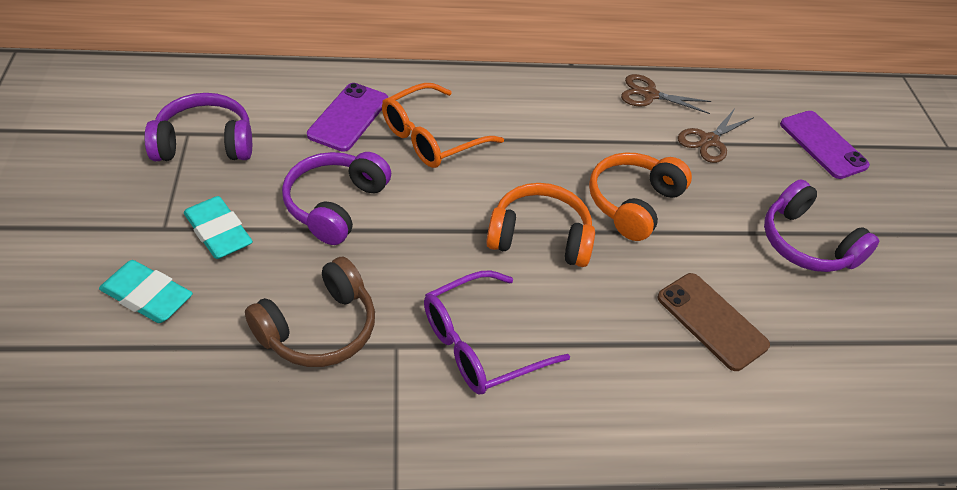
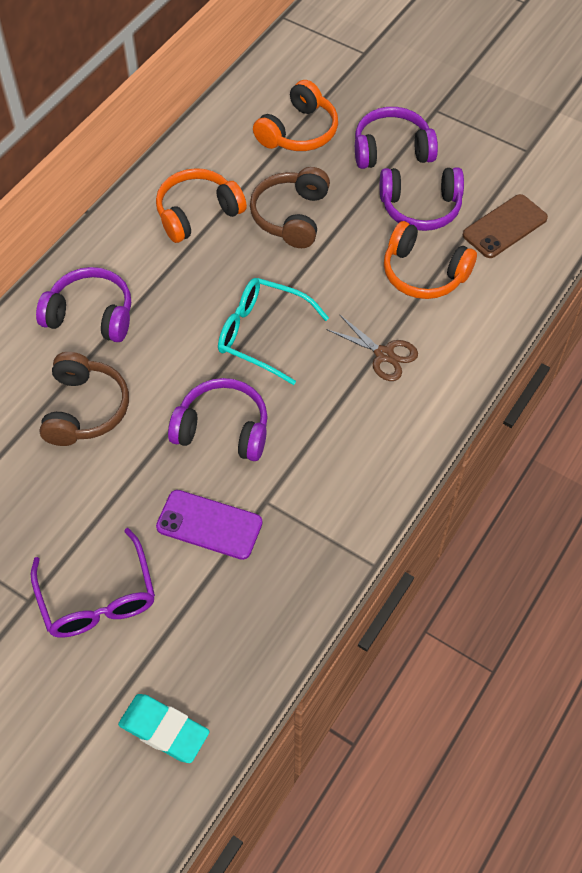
brown headphones: 1 -> 2
brown scissors: 2 -> 1
orange glasses: 1 -> 0
orange headphones: 2 -> 3
purple headphones: 3 -> 4
purple phone: 2 -> 1
turquoise eraser: 2 -> 1
turquoise glasses: 0 -> 1

